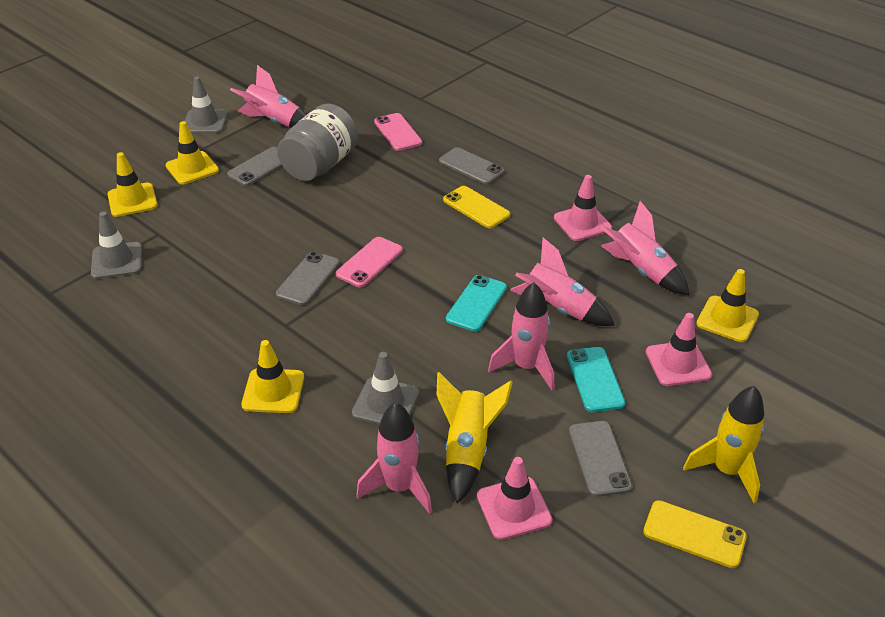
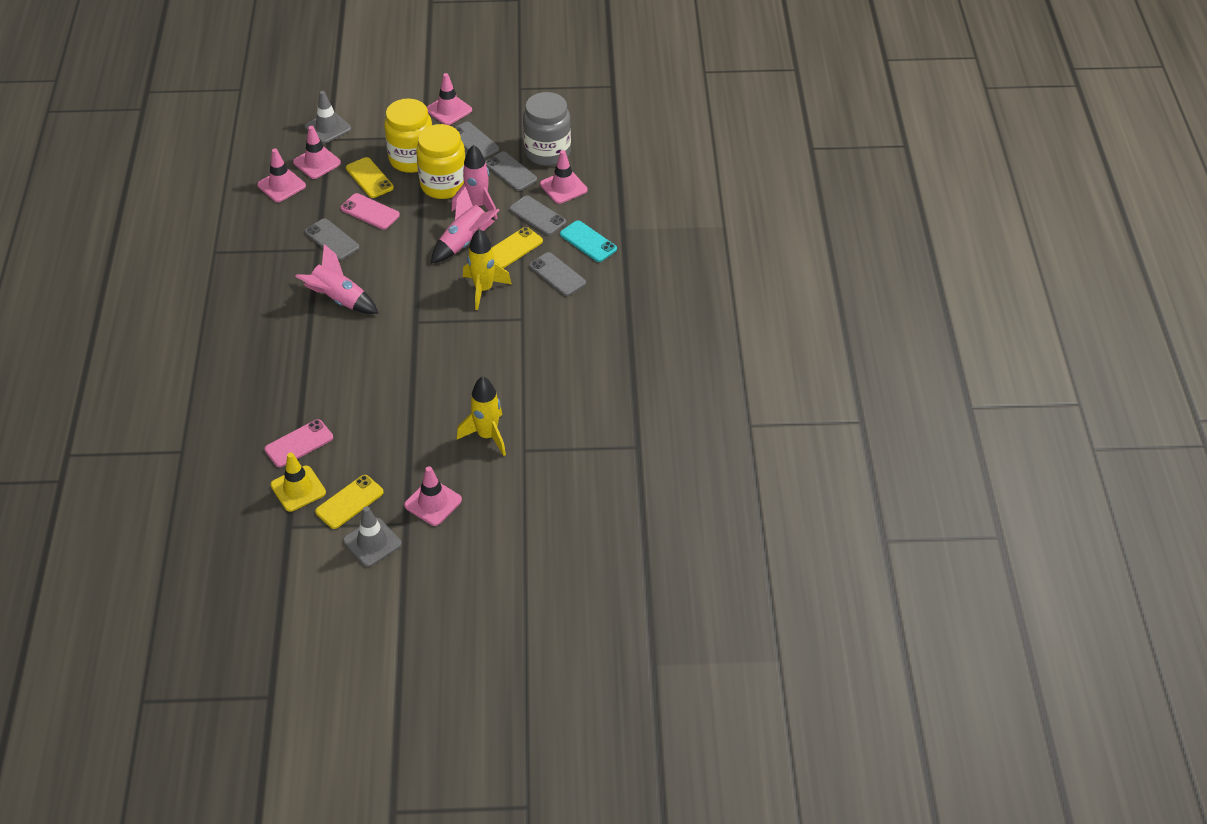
grey phone: 4 -> 5
grey traffic cone: 3 -> 2
pink rocket: 5 -> 3
pink traffic cone: 3 -> 5
turquoise phone: 2 -> 1
yellow jar: 0 -> 2
yellow phone: 2 -> 3
yellow traffic cone: 4 -> 1

